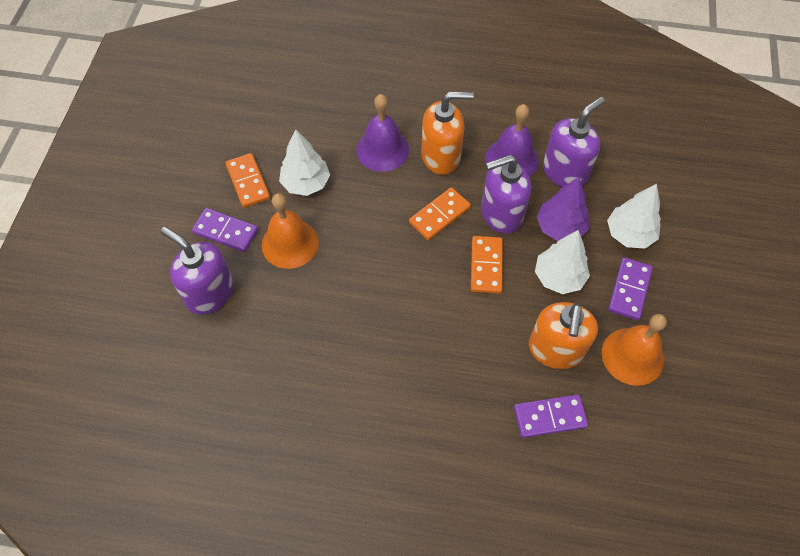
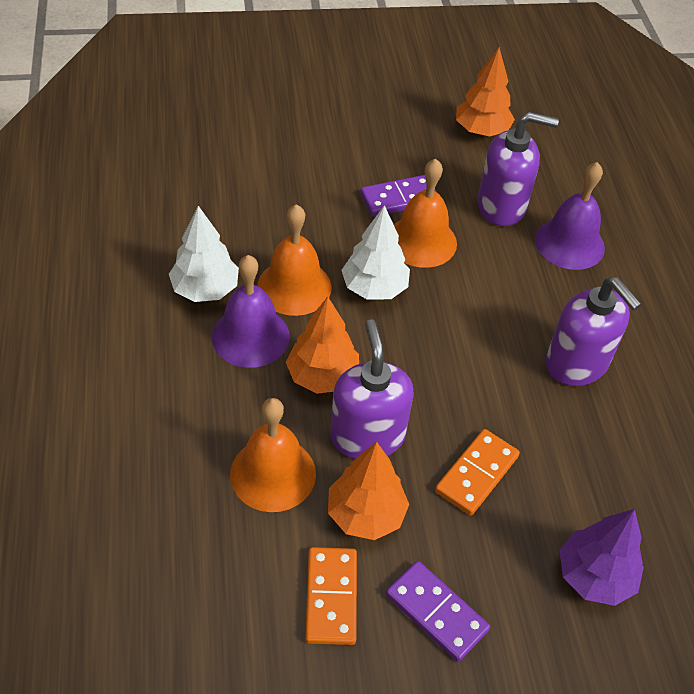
orange bell: 2 -> 3
orange domino: 3 -> 2
orange soap dispenser: 2 -> 0
orange tree: 0 -> 3
purple domino: 3 -> 2
white tree: 3 -> 2

